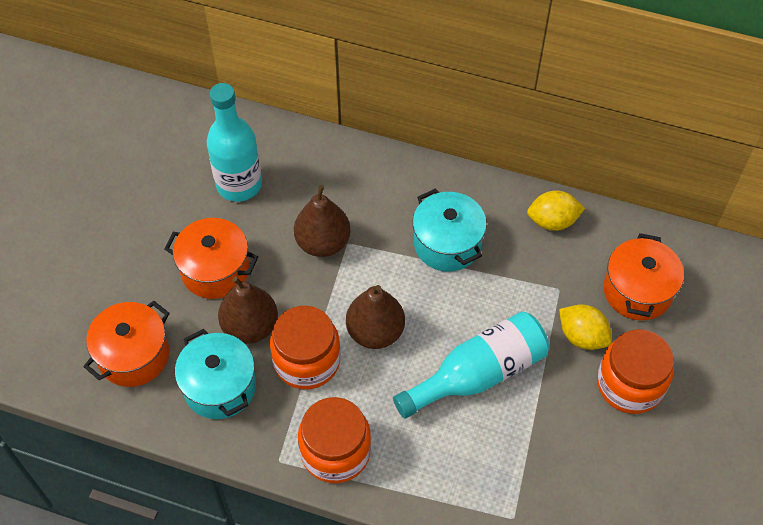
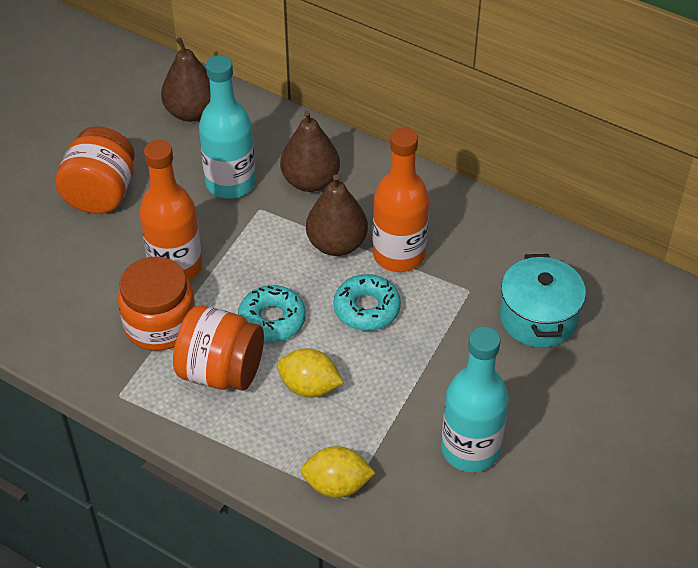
orange bottle: 0 -> 2
orange pot: 3 -> 0
turquoise donut: 0 -> 2
turquoise pot: 2 -> 1

